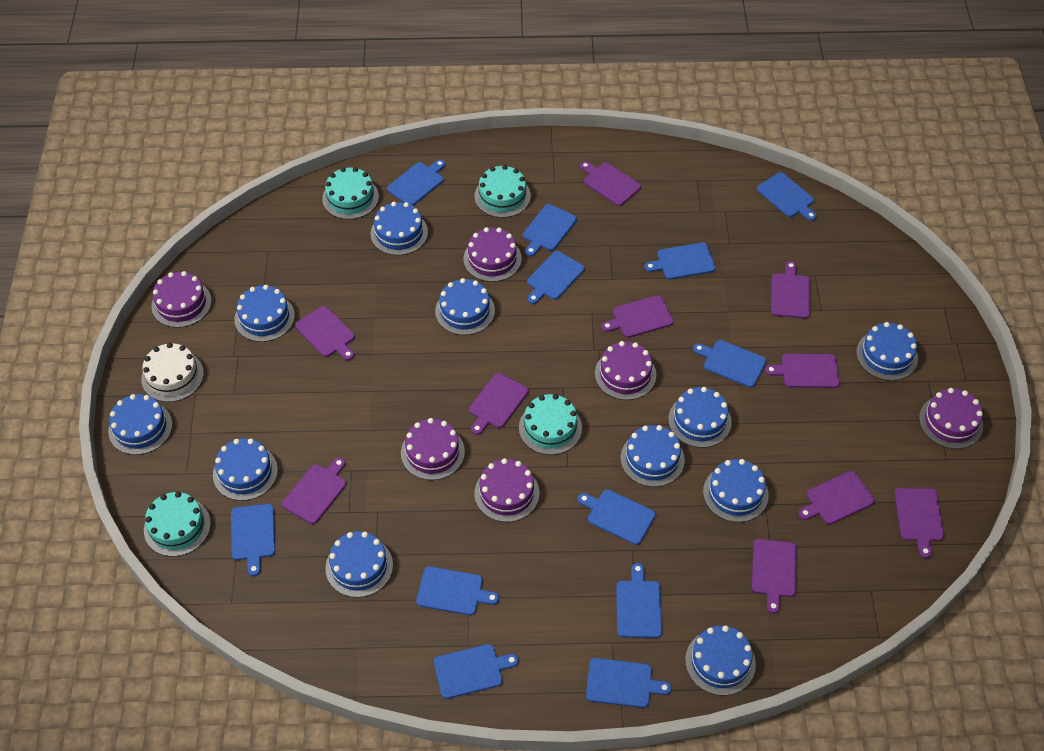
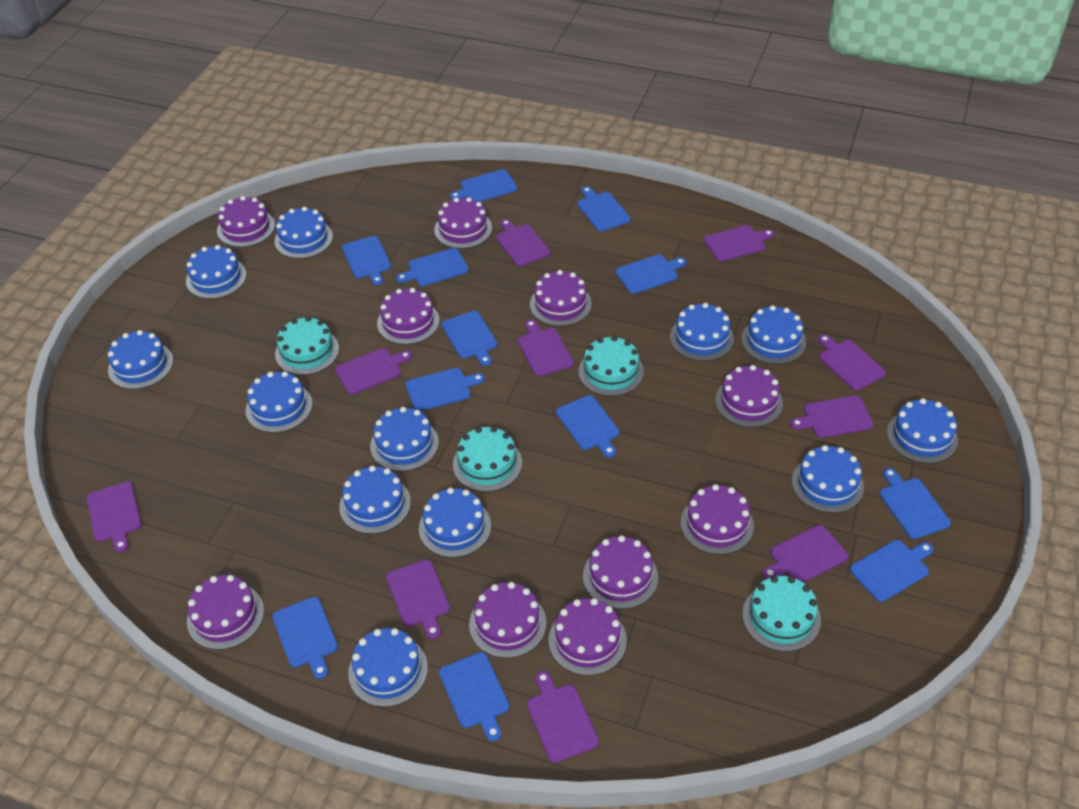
blue cake: 11 -> 12
purple cake: 6 -> 10
white cake: 1 -> 0

